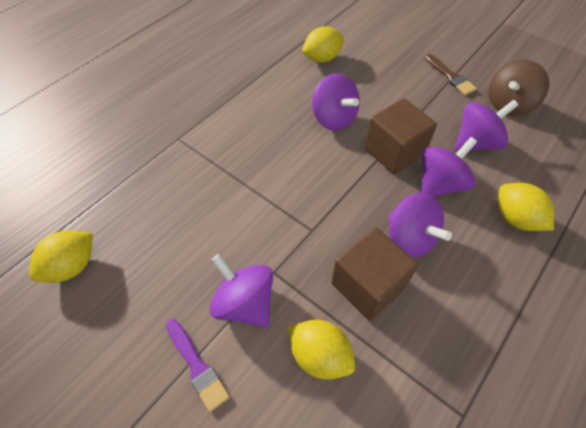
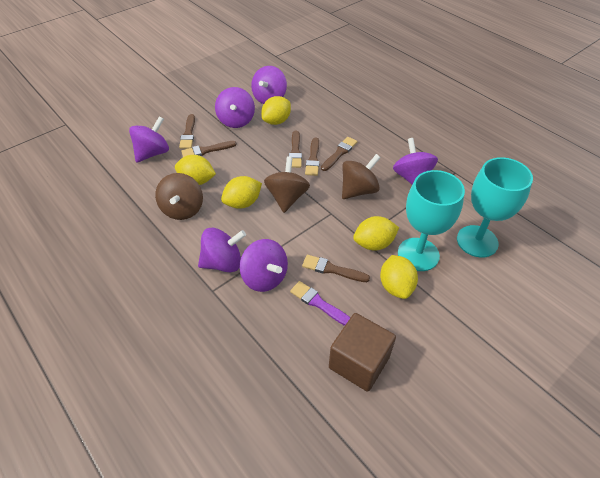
brown brush: 1 -> 6
brown cube: 2 -> 1
brown spinning top: 1 -> 3
purple spinning top: 5 -> 6
turquoise goblet: 0 -> 2
yellow lemon: 4 -> 5

